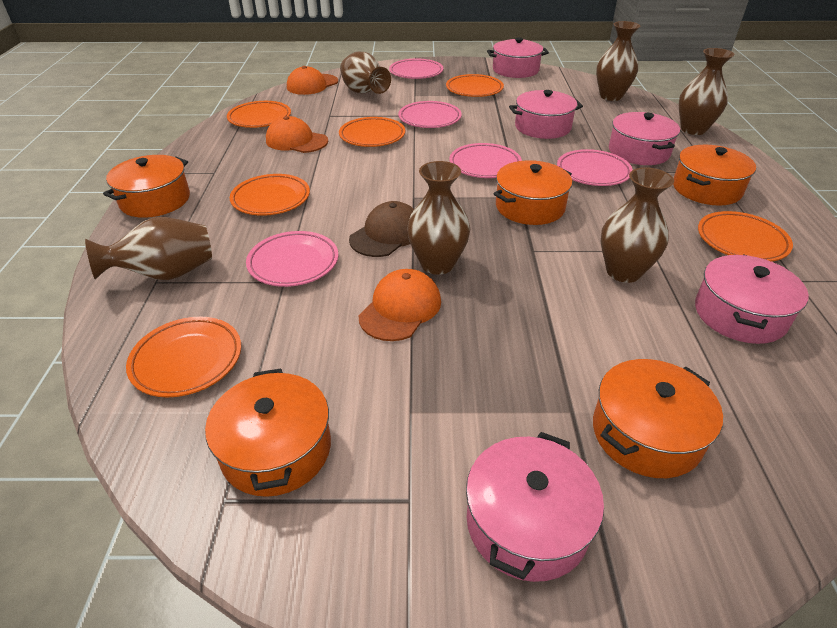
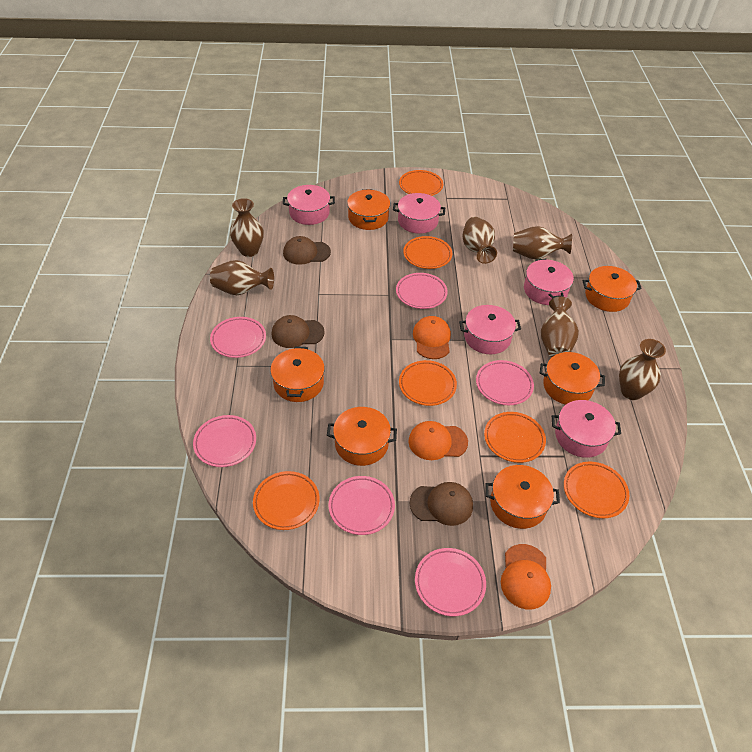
brown cap: 1 -> 3
orange pot: 5 -> 6
pink plate: 5 -> 6

